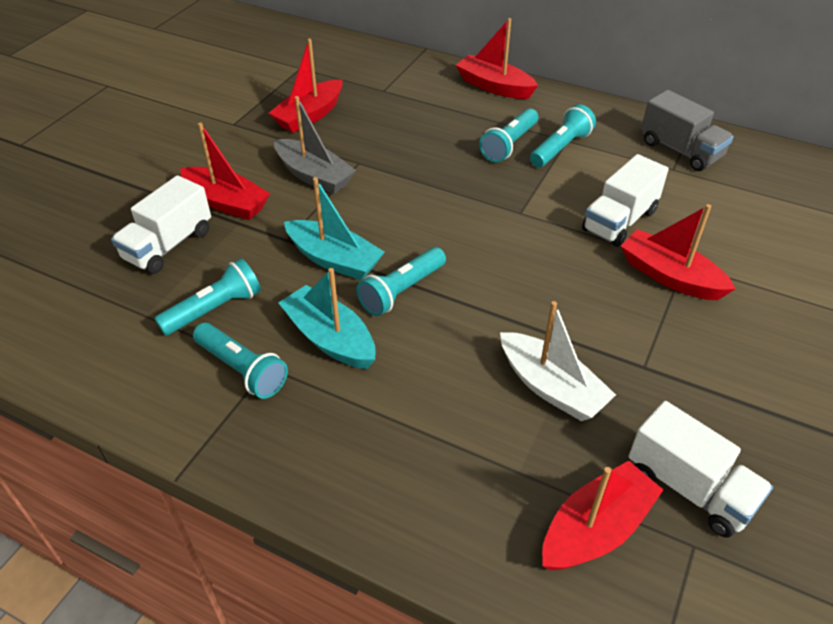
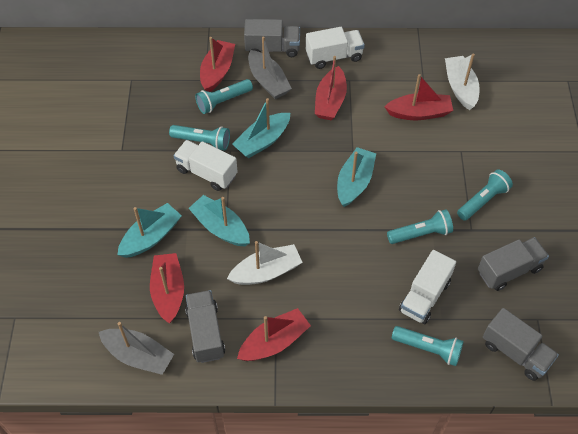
grey boat: 1 -> 2
grey truck: 1 -> 4
turquoise boat: 2 -> 4
white boat: 1 -> 2

